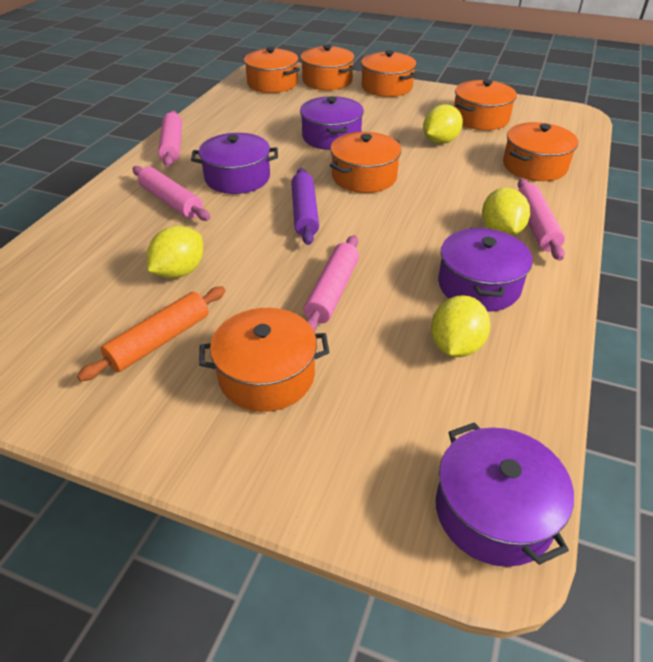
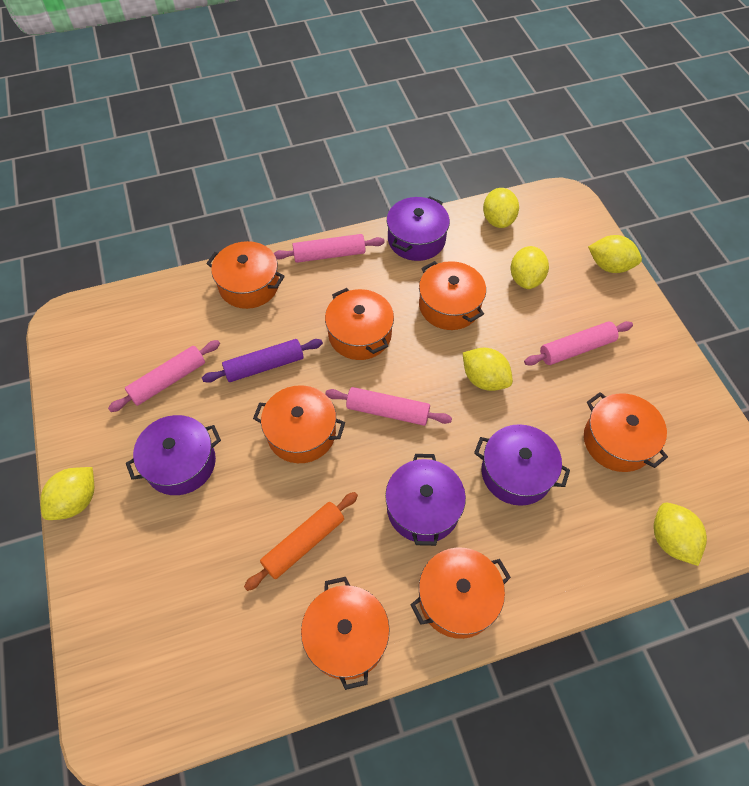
yellow lemon: 4 -> 6

